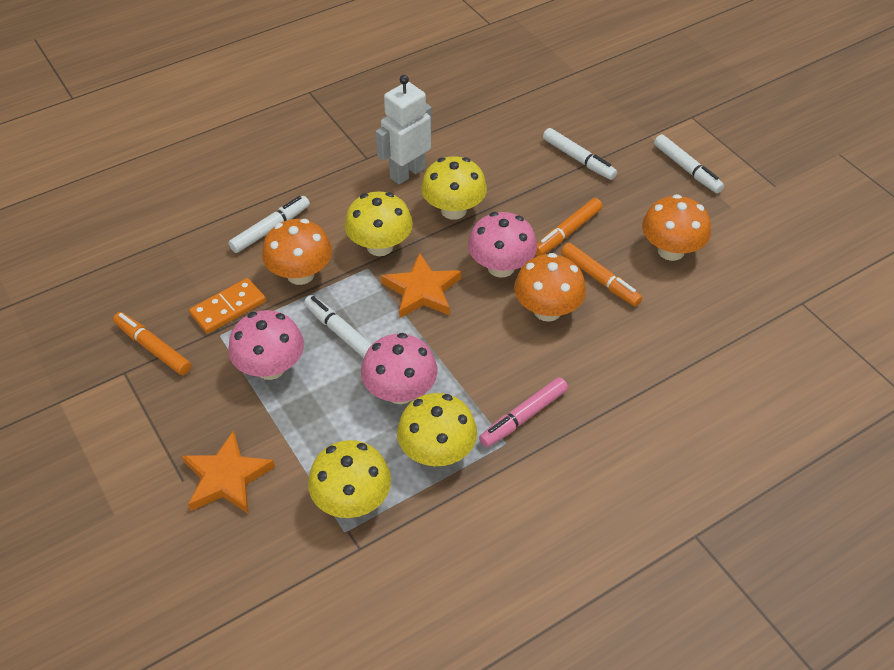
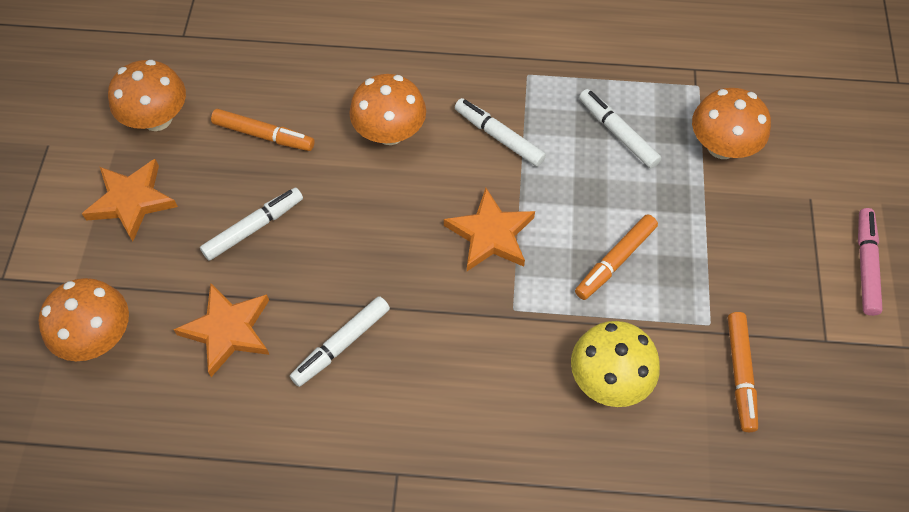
orange domino: 1 -> 0
orange mushroom: 3 -> 4
orange star: 2 -> 3
pink mushroom: 3 -> 0
white robot: 1 -> 0
yellow mushroom: 4 -> 1

